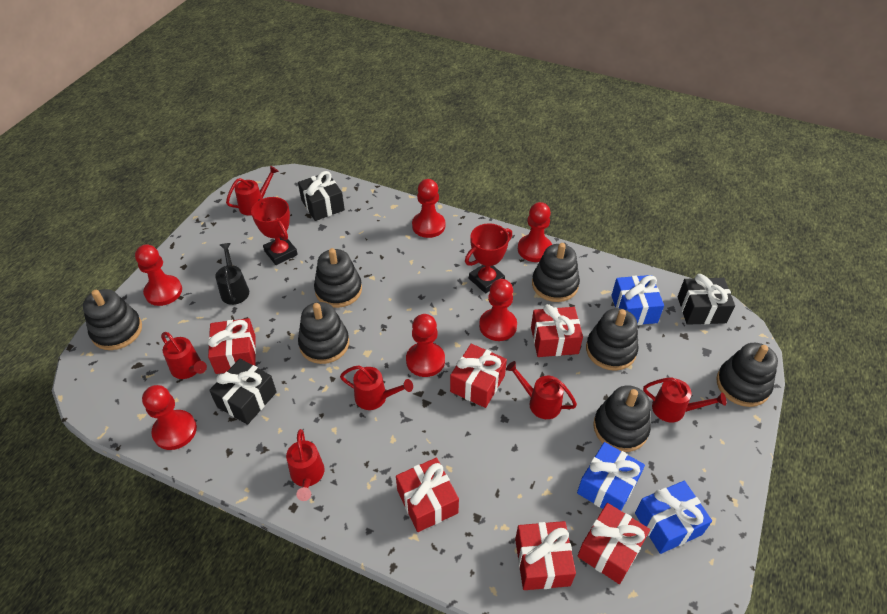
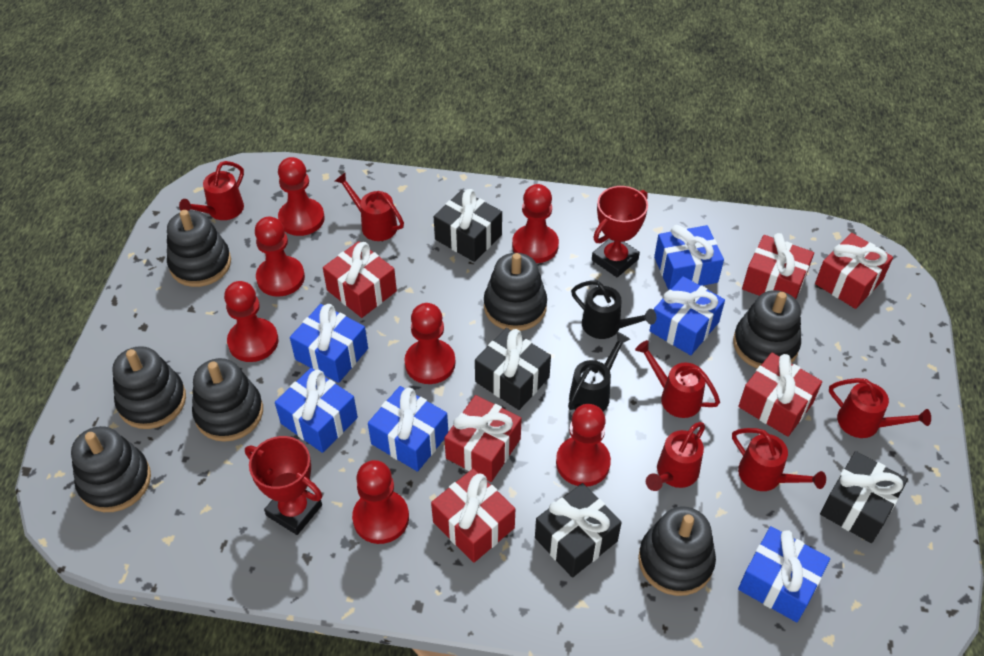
black gift: 3 -> 4
black watering can: 1 -> 2
blue gift: 3 -> 6
red pawn: 6 -> 7

